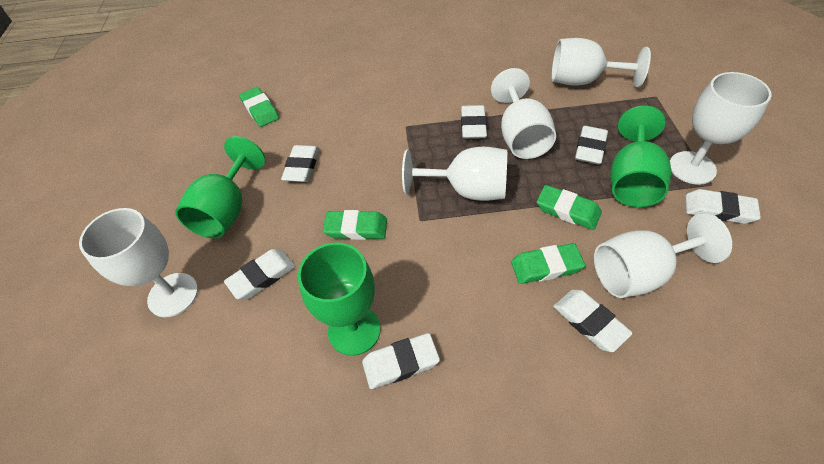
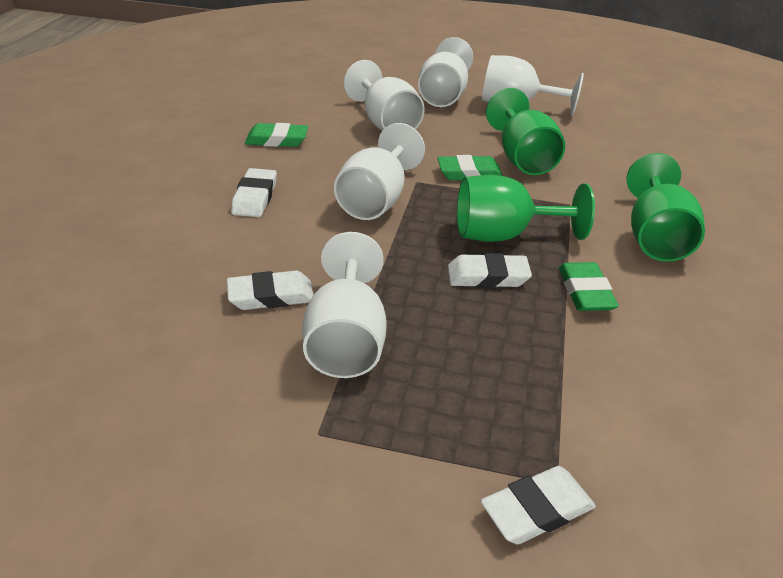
green eraser: 4 -> 3
white eraser: 7 -> 4
white goblet: 6 -> 5

